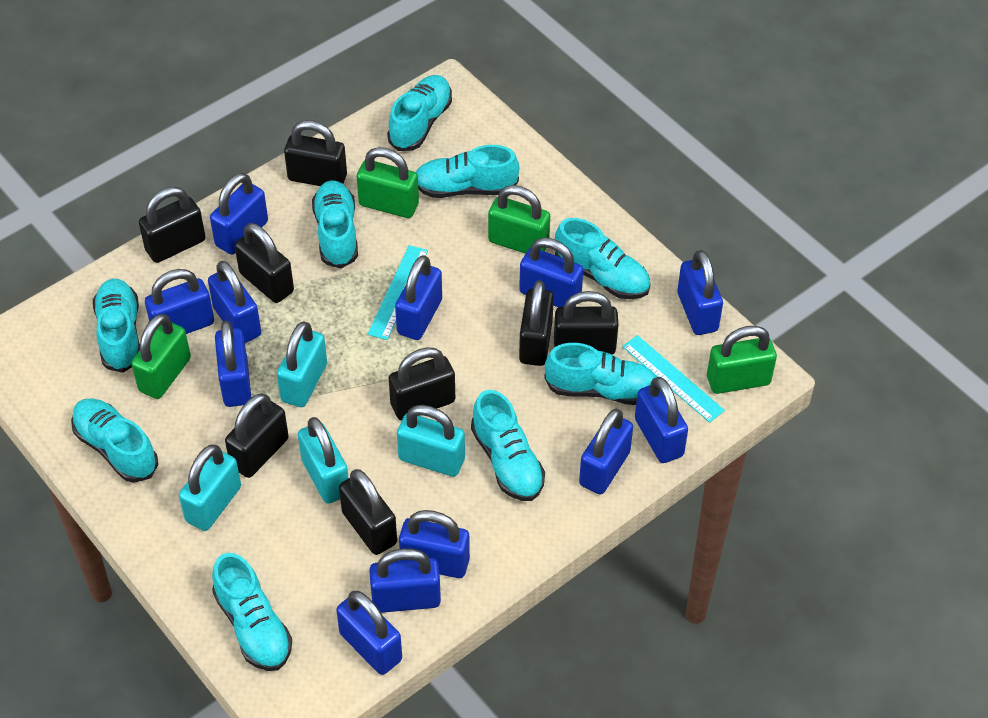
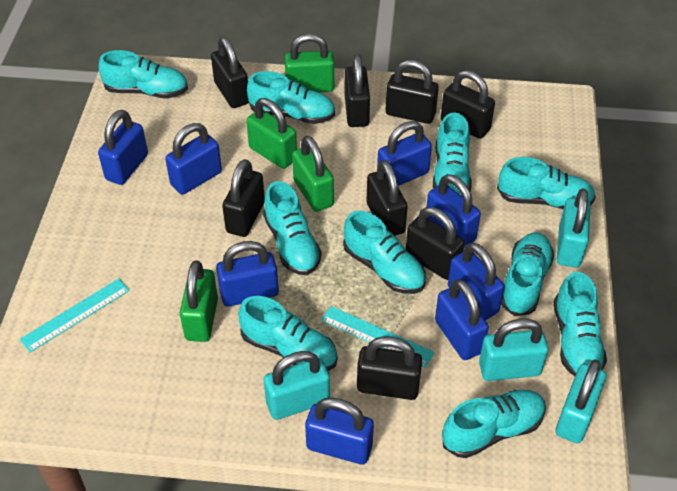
blue padlock: 12 -> 8
turquoise shoe: 9 -> 10

